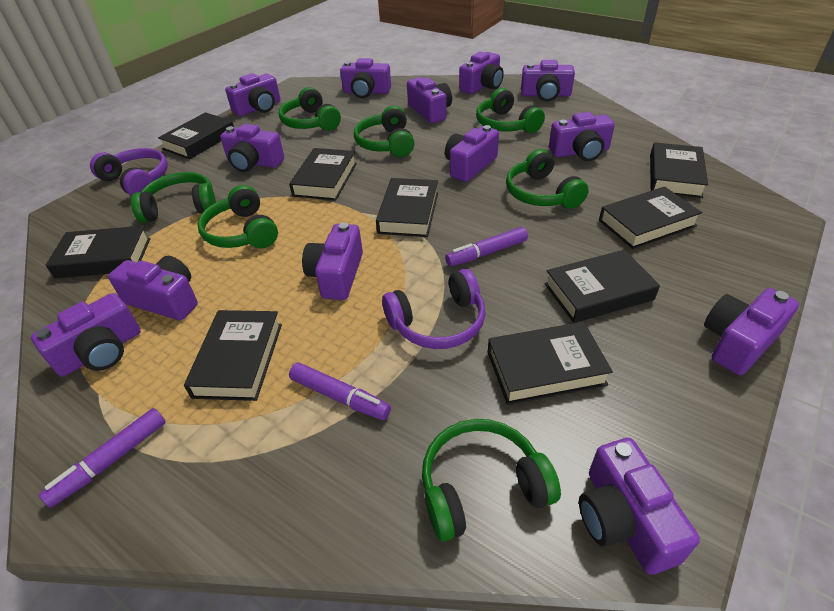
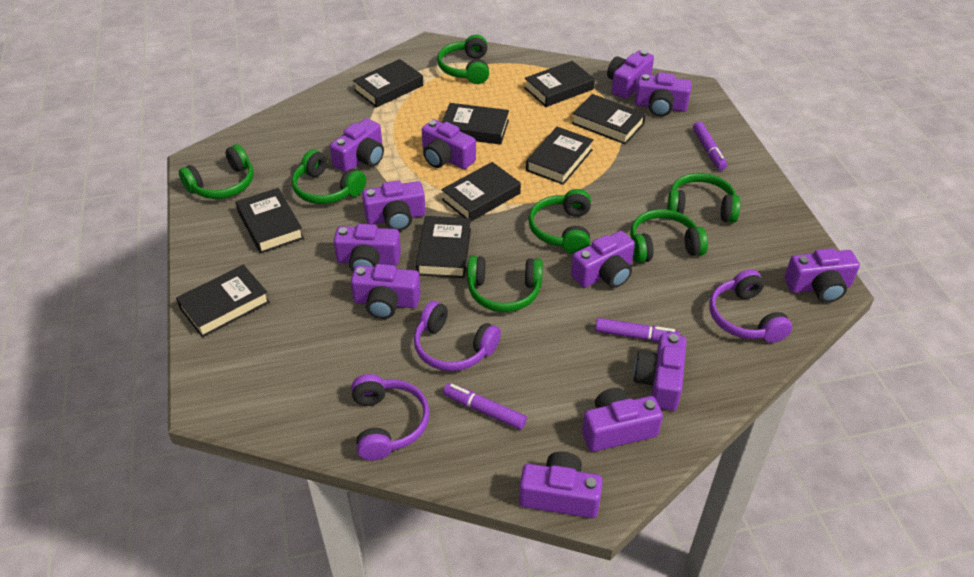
purple camera: 13 -> 12
purple headphones: 2 -> 3

